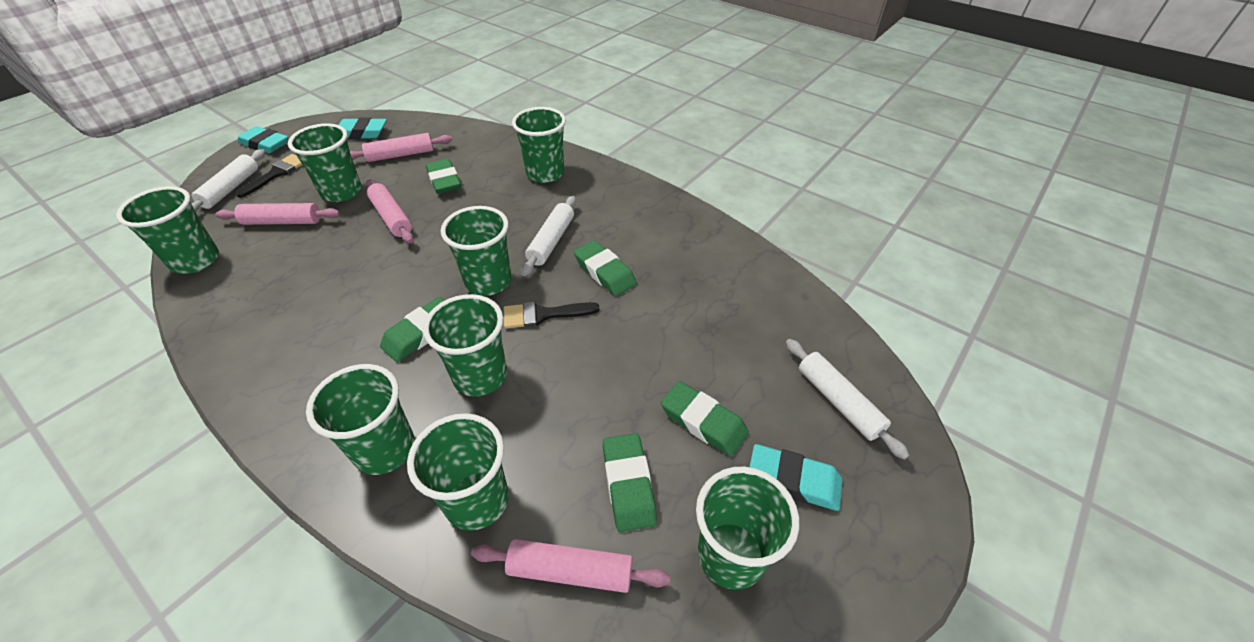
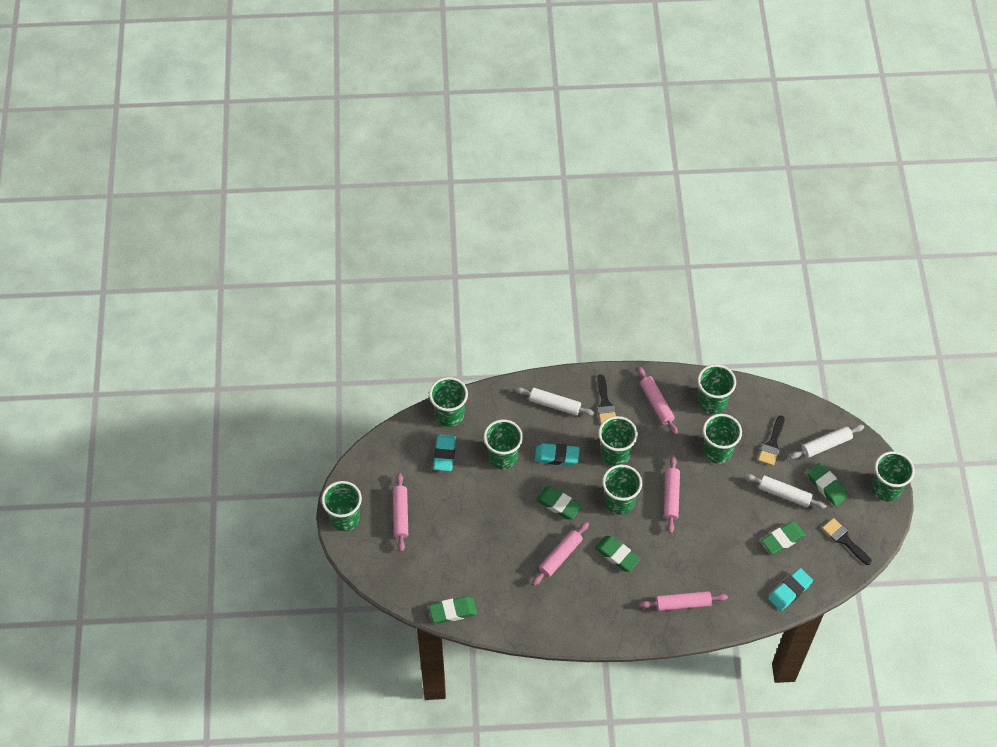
black brush: 2 -> 3
pink rolling pin: 4 -> 5

